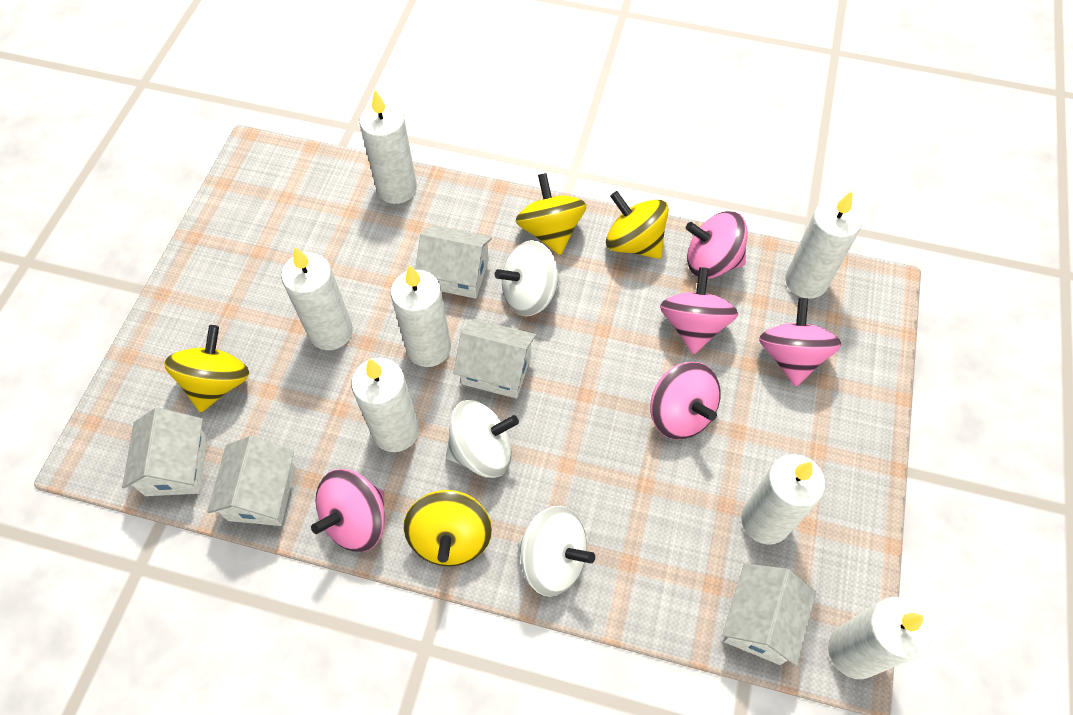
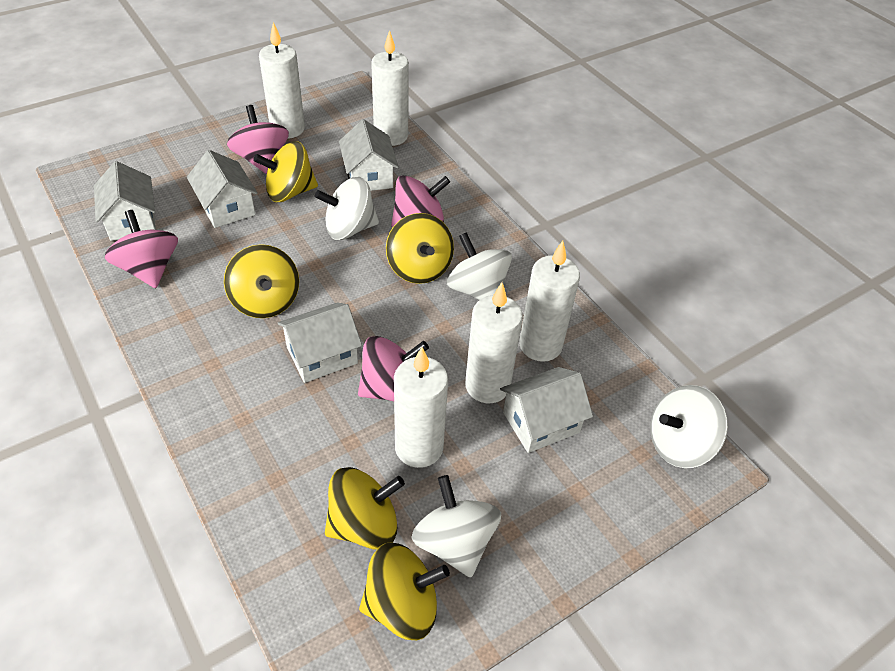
pink spinning top: 5 -> 4
white candle: 7 -> 5
white spinning top: 3 -> 4
yellow spinning top: 4 -> 5

